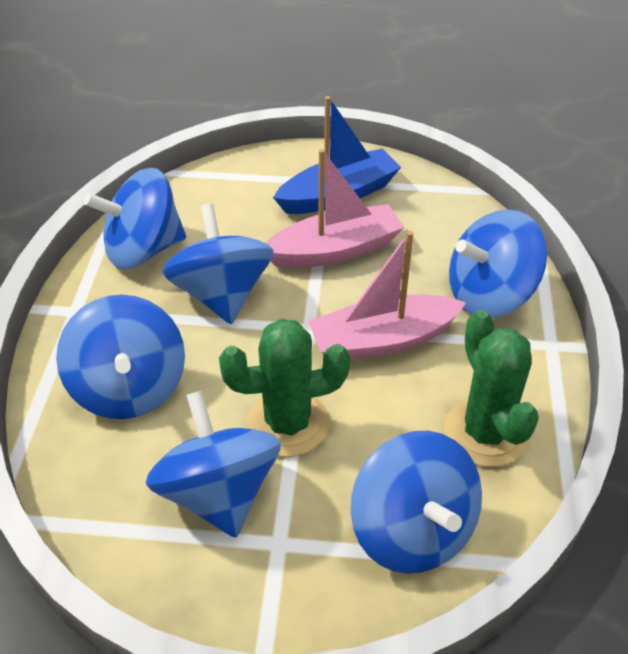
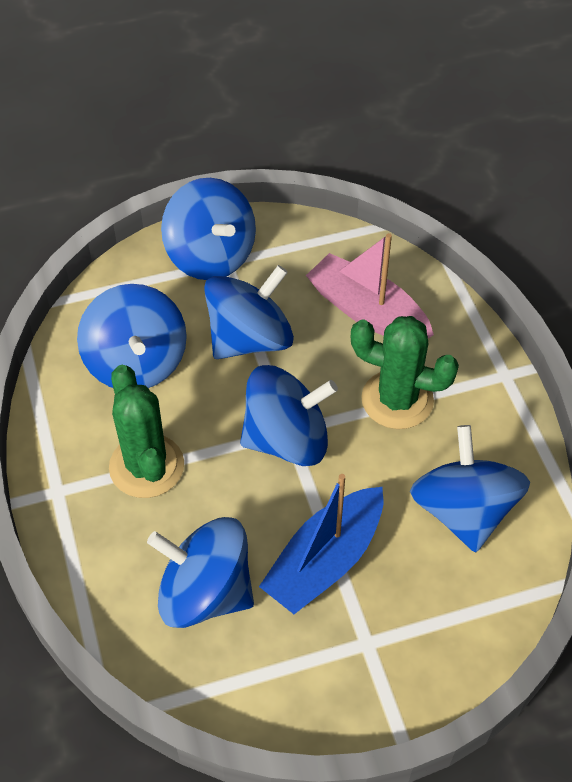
pink boat: 2 -> 1

